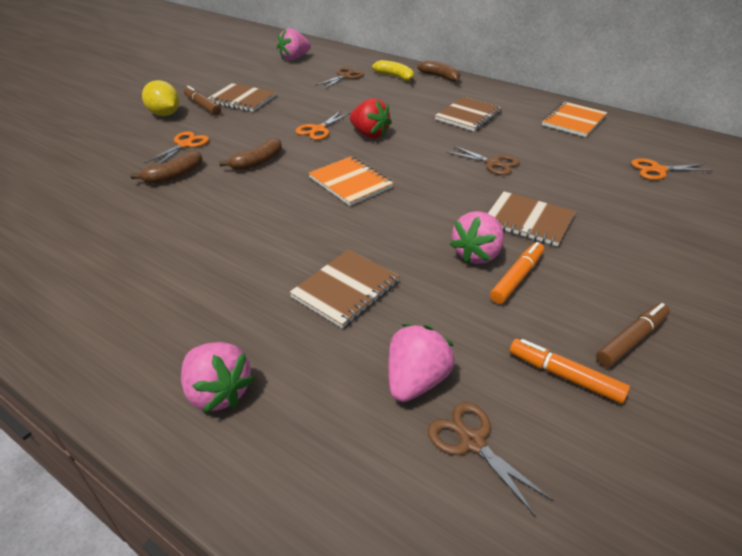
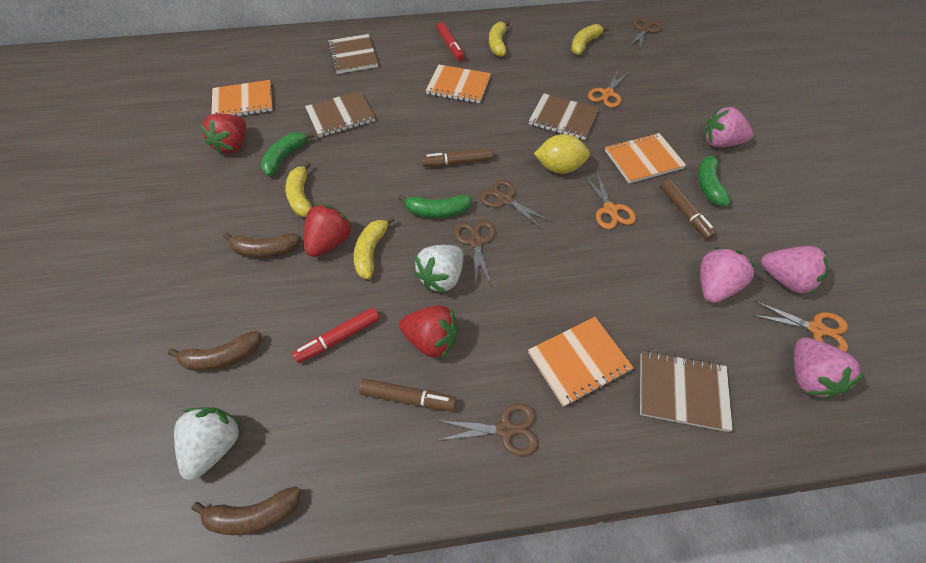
brown marker: 2 -> 3
brown scissors: 3 -> 4
green banana: 0 -> 3
orange marker: 2 -> 0
orange notebook: 2 -> 4
red marker: 0 -> 2
red strawberry: 1 -> 3
white strawberry: 0 -> 2
yellow banana: 1 -> 4

